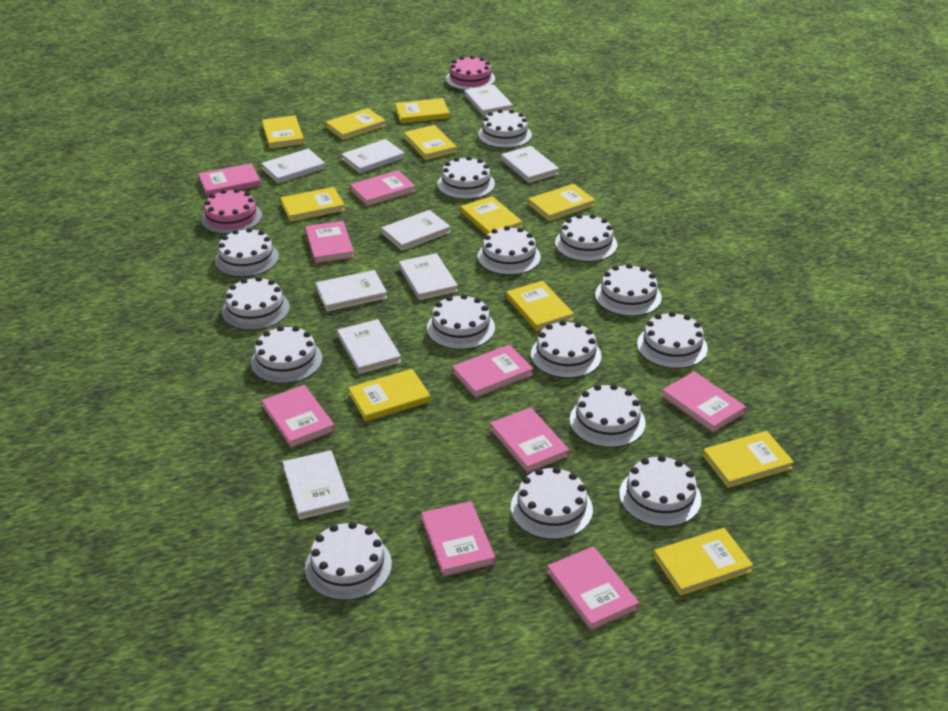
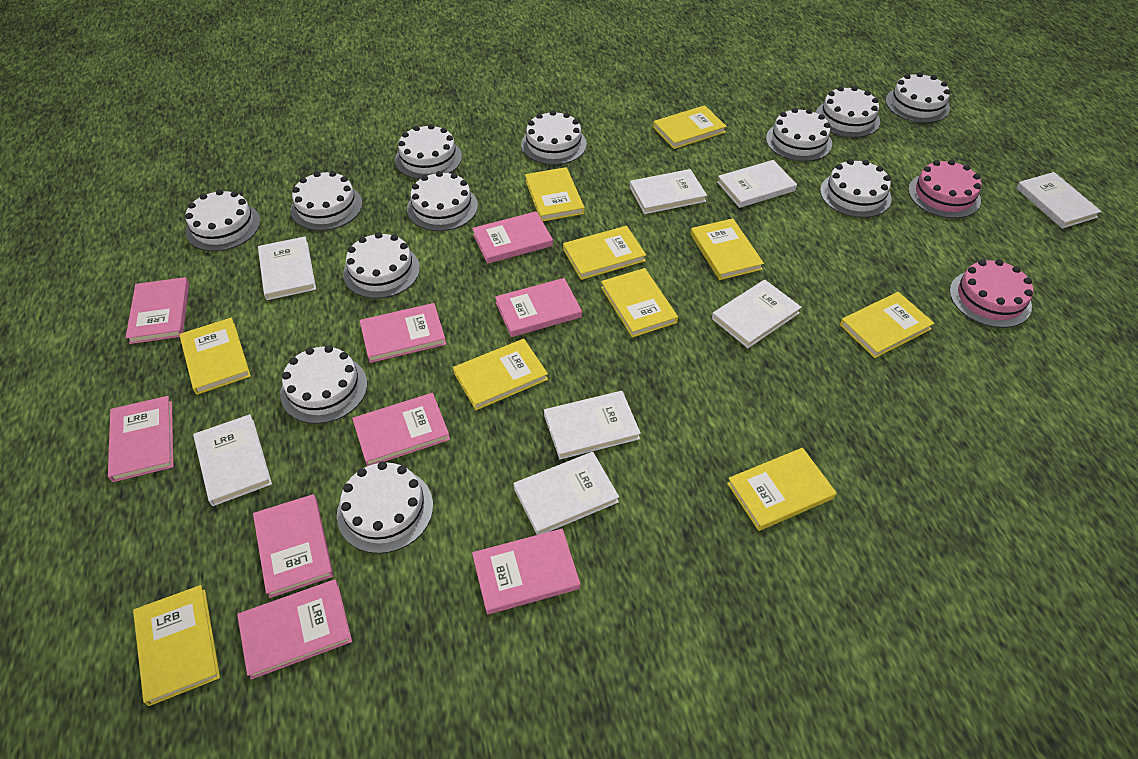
white book: 9 -> 8
white cake: 15 -> 12
yellow book: 11 -> 10

